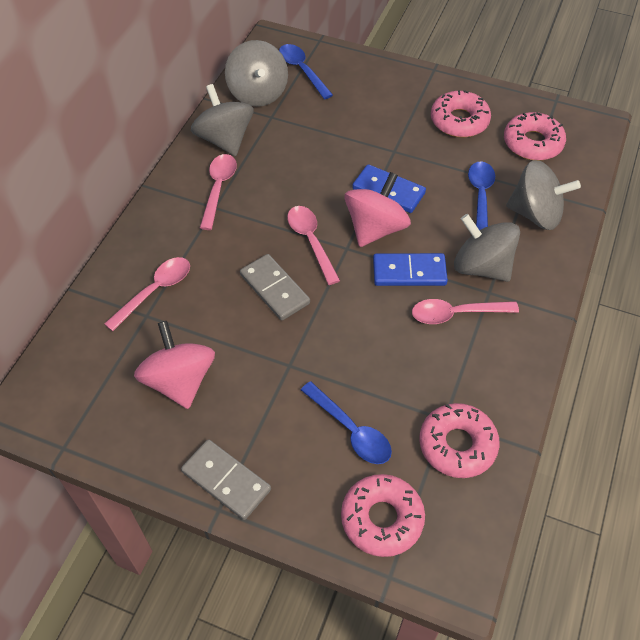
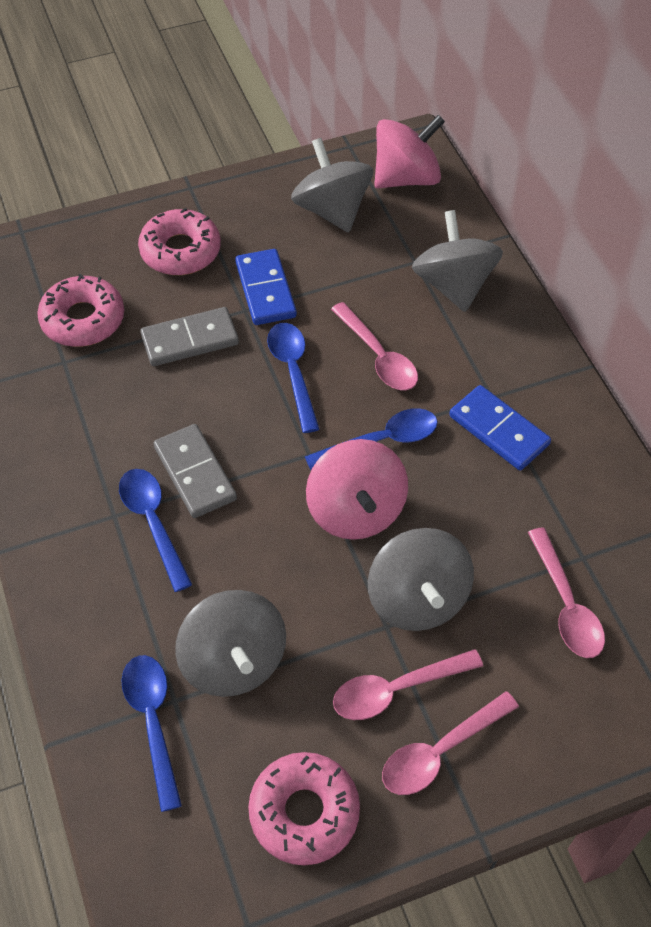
blue spoon: 3 -> 4
pink donut: 4 -> 3

